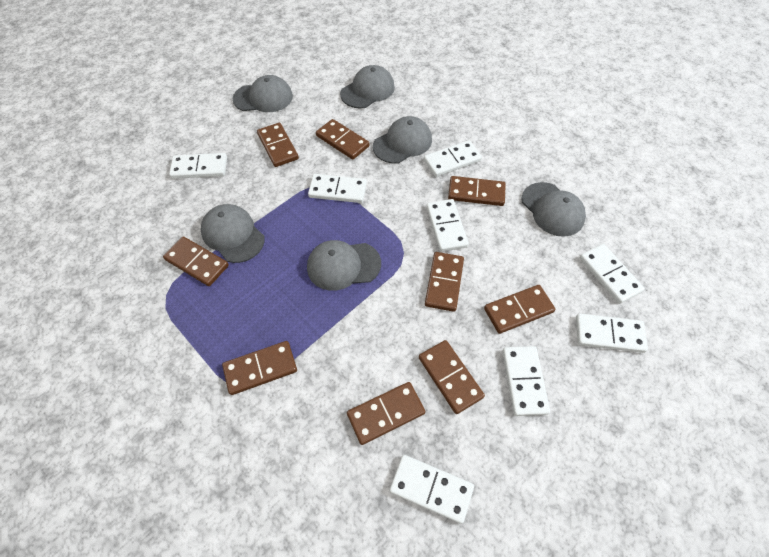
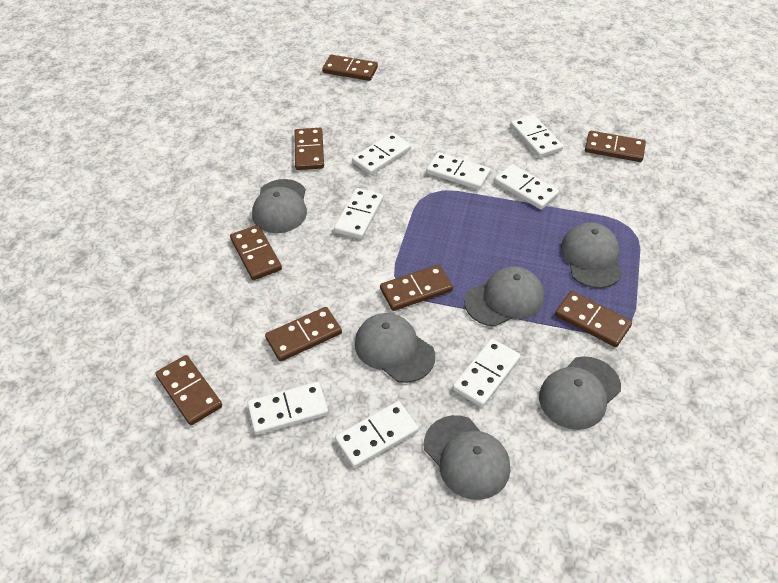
brown domino: 9 -> 8

